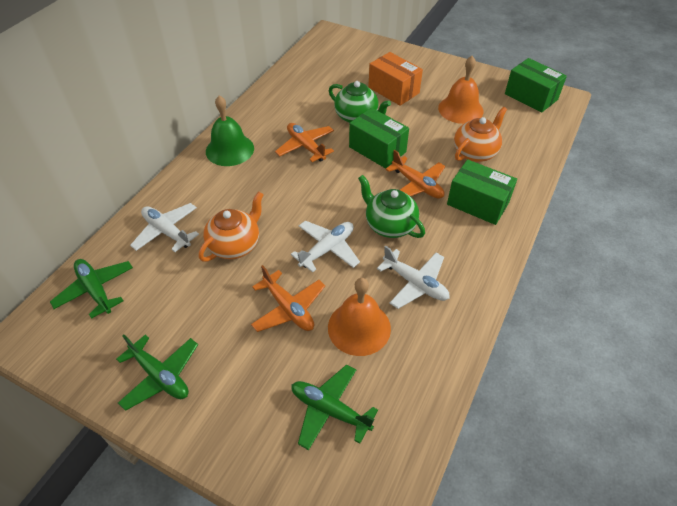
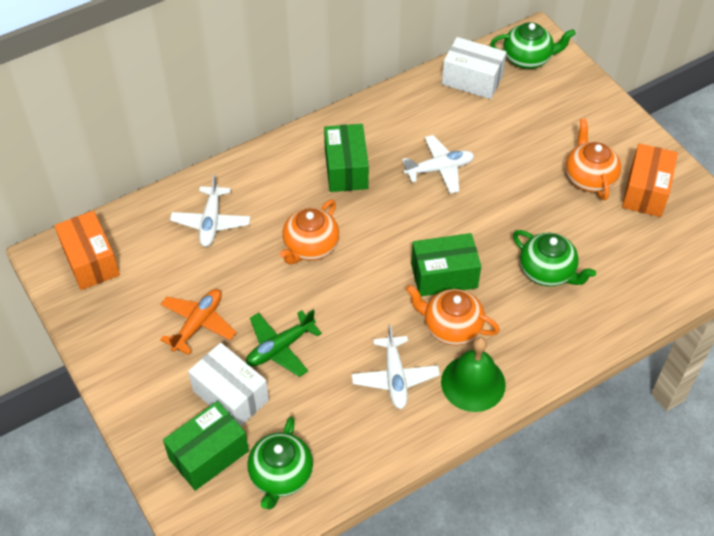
green plane: 3 -> 1
green teapot: 2 -> 3
orange bell: 2 -> 0
orange box: 1 -> 2
orange plane: 3 -> 1
orange teapot: 2 -> 3
white box: 0 -> 2

